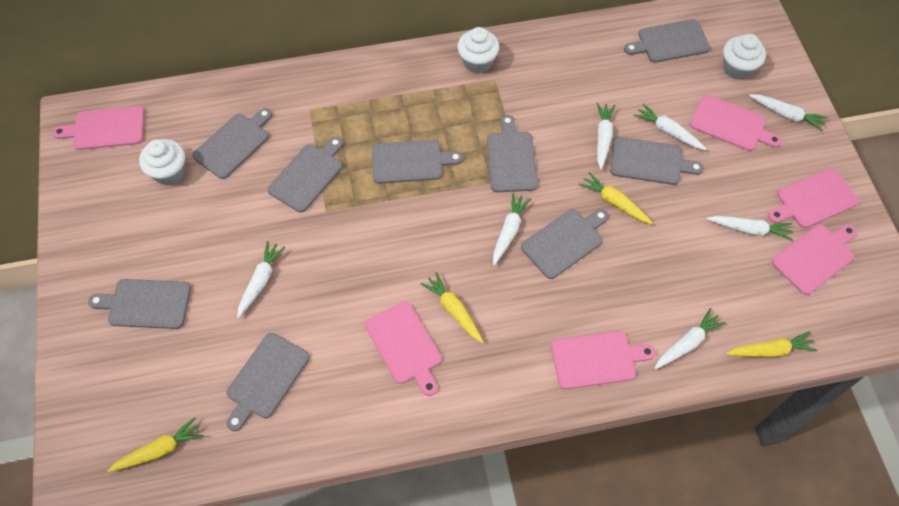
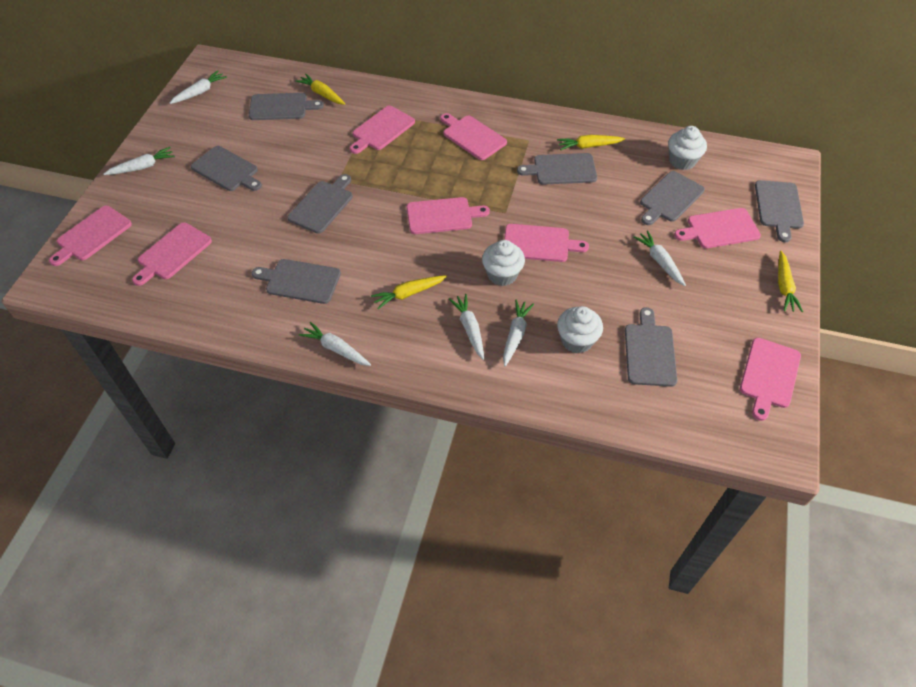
grey cutting board: 9 -> 8
pink cutting board: 6 -> 8
white carrot: 7 -> 6

